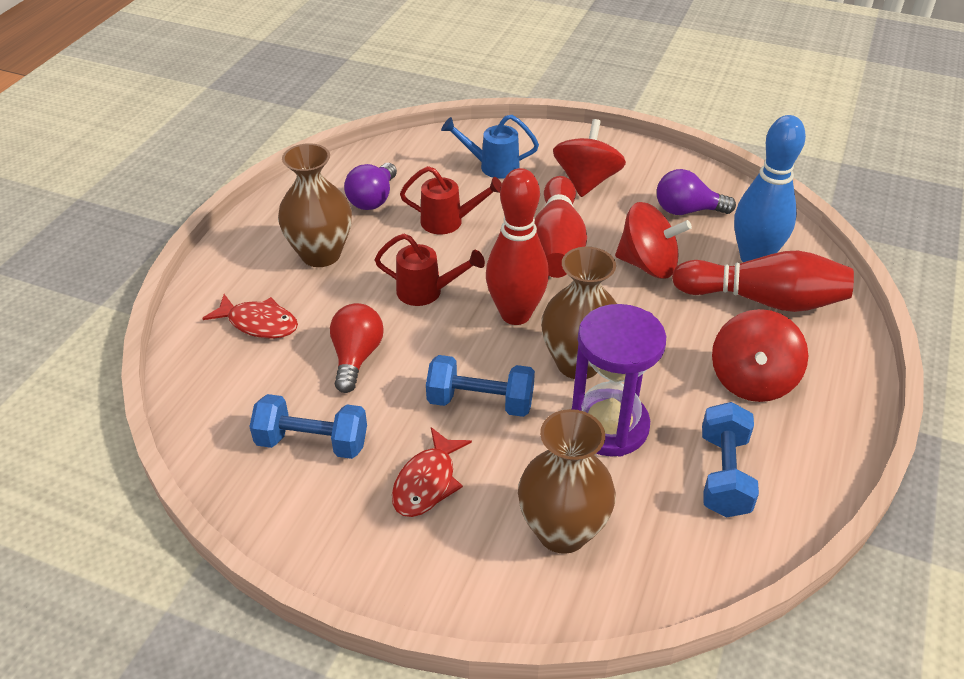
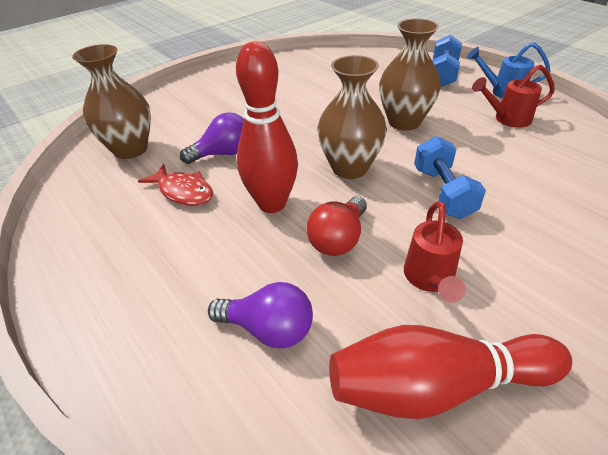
blue bowling pin: 1 -> 0
blue dumbbell: 3 -> 2
purple hourglass: 1 -> 0
red bowling pin: 3 -> 2
red fish: 2 -> 1
red spinning top: 3 -> 0

